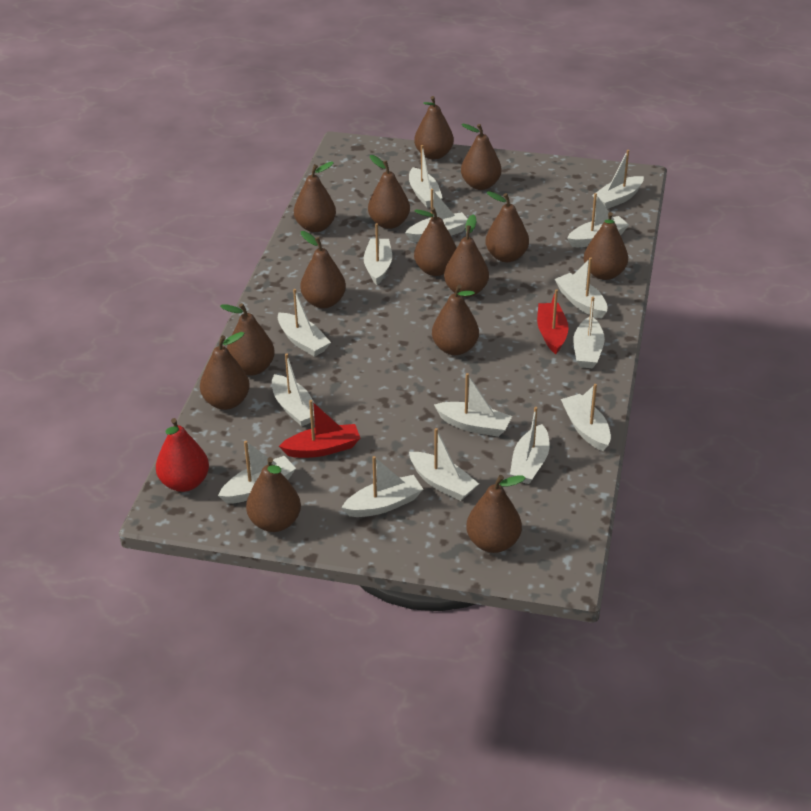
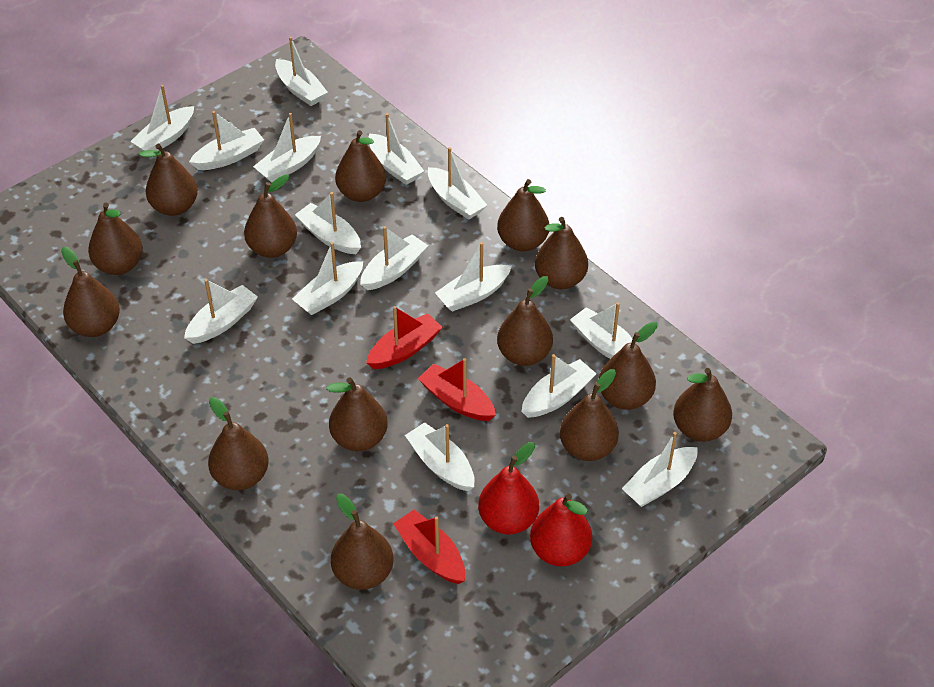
red boat: 2 -> 3
red pear: 1 -> 2

